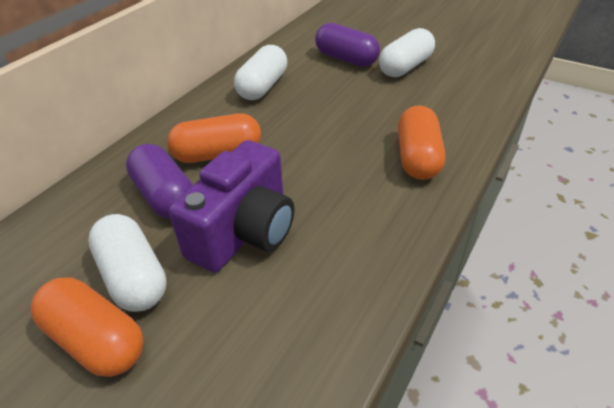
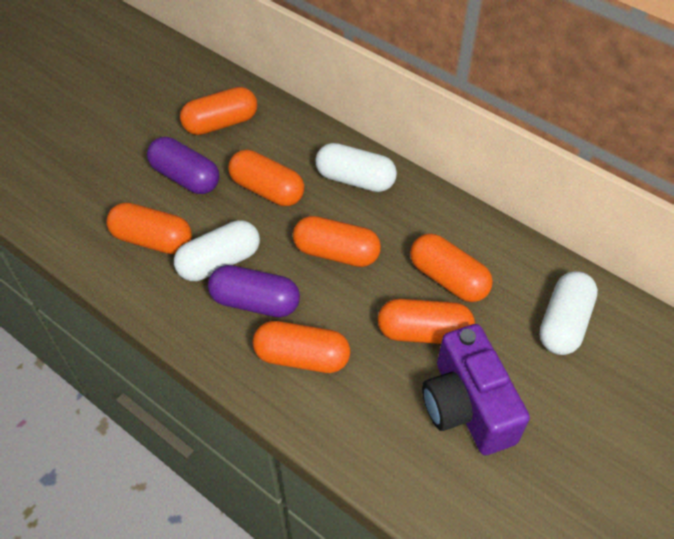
orange capsule: 3 -> 7

